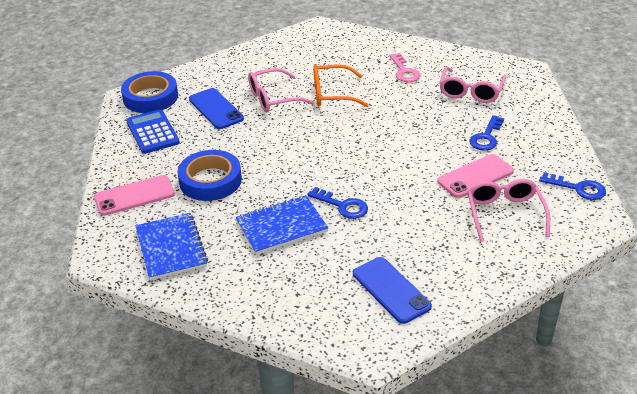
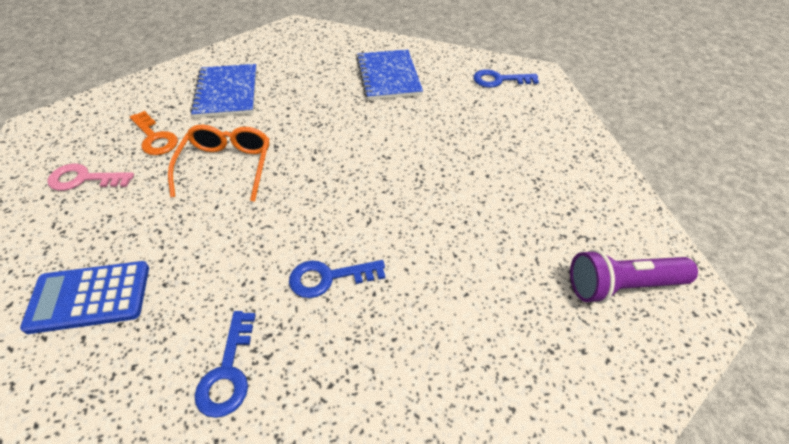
blue phone: 2 -> 0
blue tape: 2 -> 0
orange key: 0 -> 1
pink glasses: 3 -> 0
pink phone: 2 -> 0
purple flashlight: 0 -> 1

